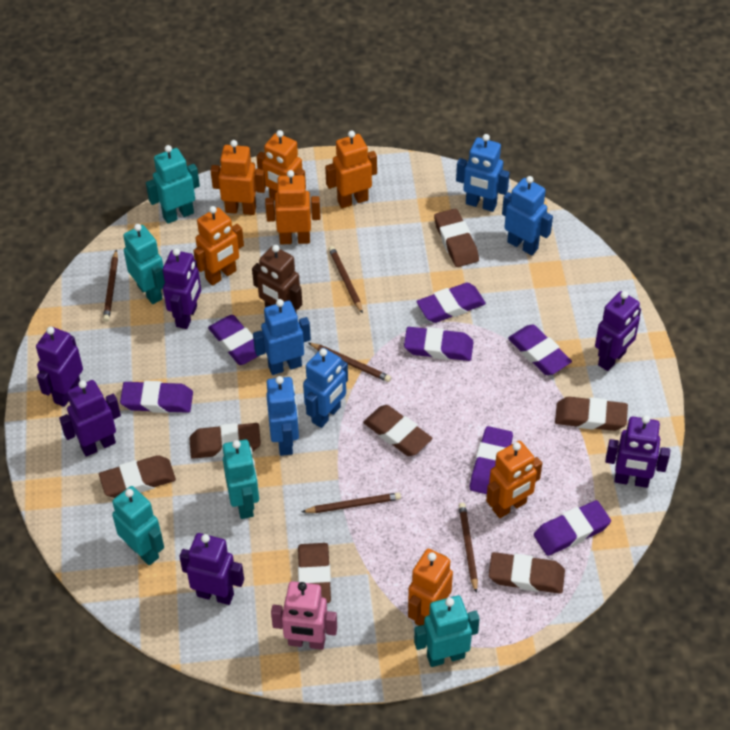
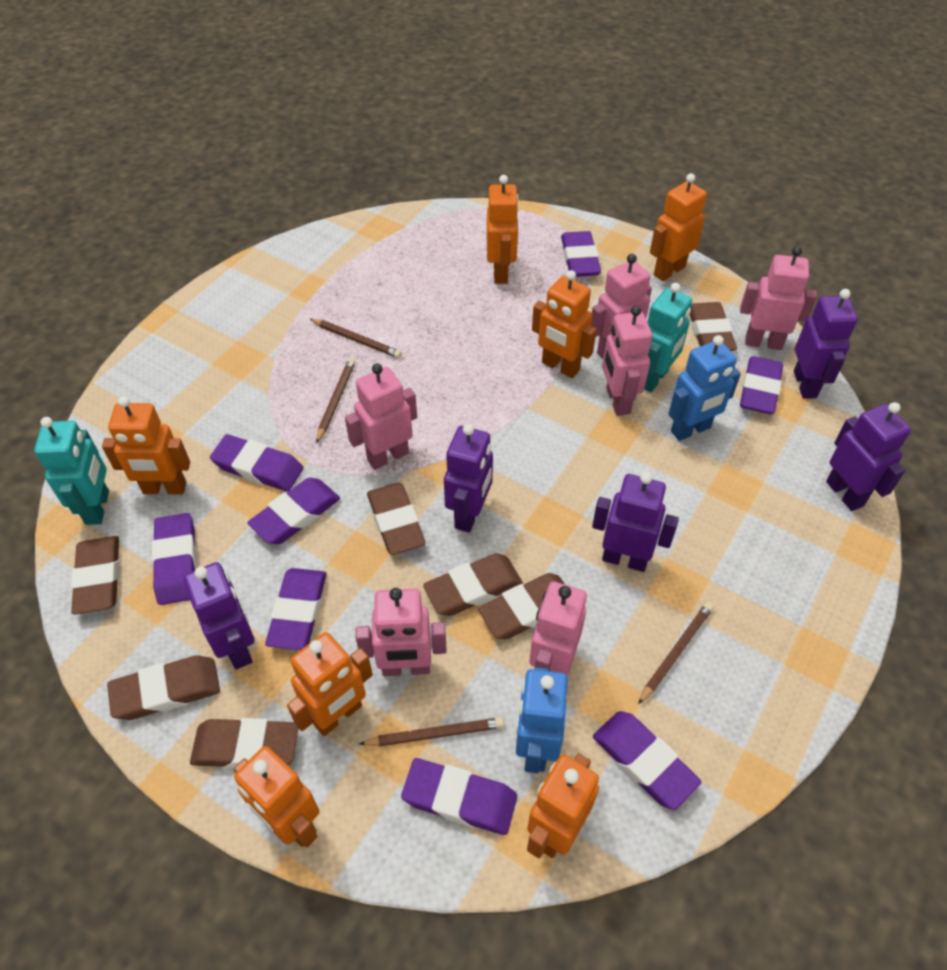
blue robot: 5 -> 2
brown pencil: 5 -> 4
brown robot: 1 -> 0
pink robot: 1 -> 6
purple eraser: 7 -> 8
purple robot: 6 -> 5
turquoise robot: 5 -> 2

